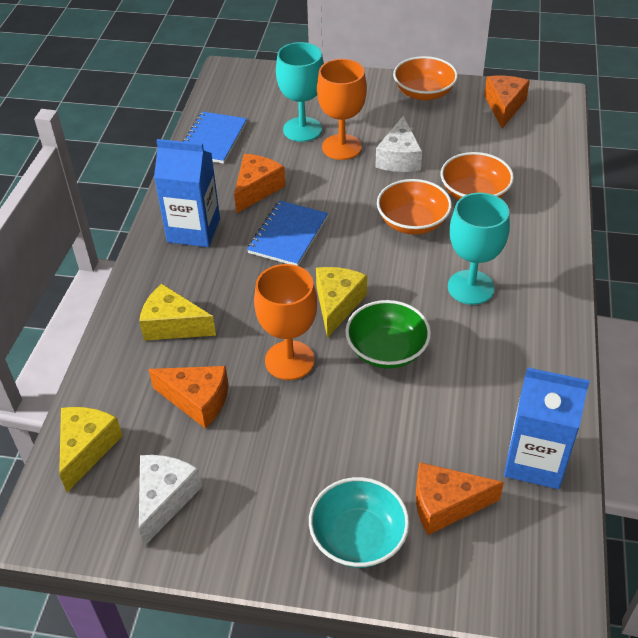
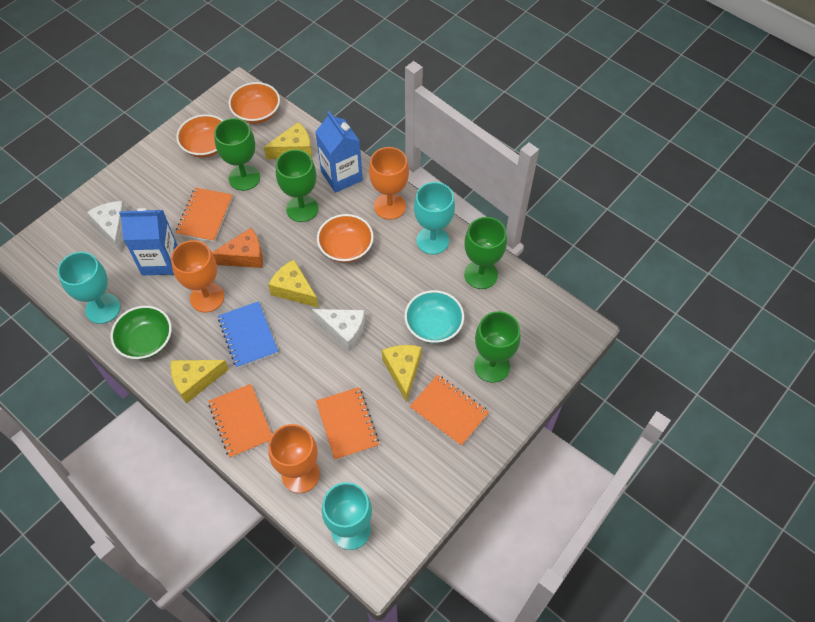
blue notebook: 2 -> 1
green goblet: 0 -> 4
orange cheese: 4 -> 1
orange goblet: 2 -> 3
orange notebook: 0 -> 4
turquoise goblet: 2 -> 3
yellow cheese: 3 -> 4

